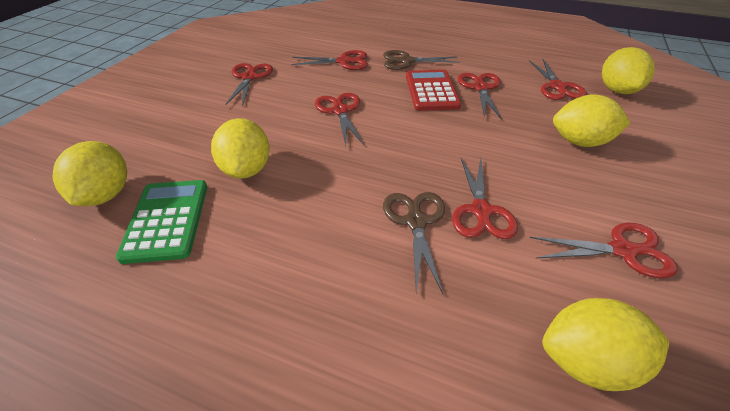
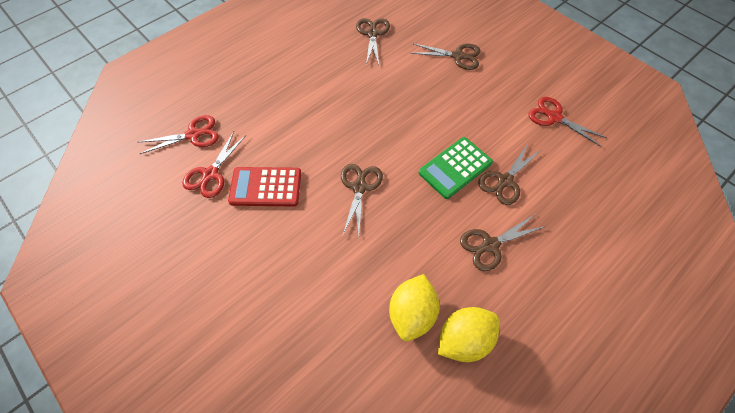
brown scissors: 2 -> 5
red scissors: 7 -> 3
yellow lemon: 5 -> 2

